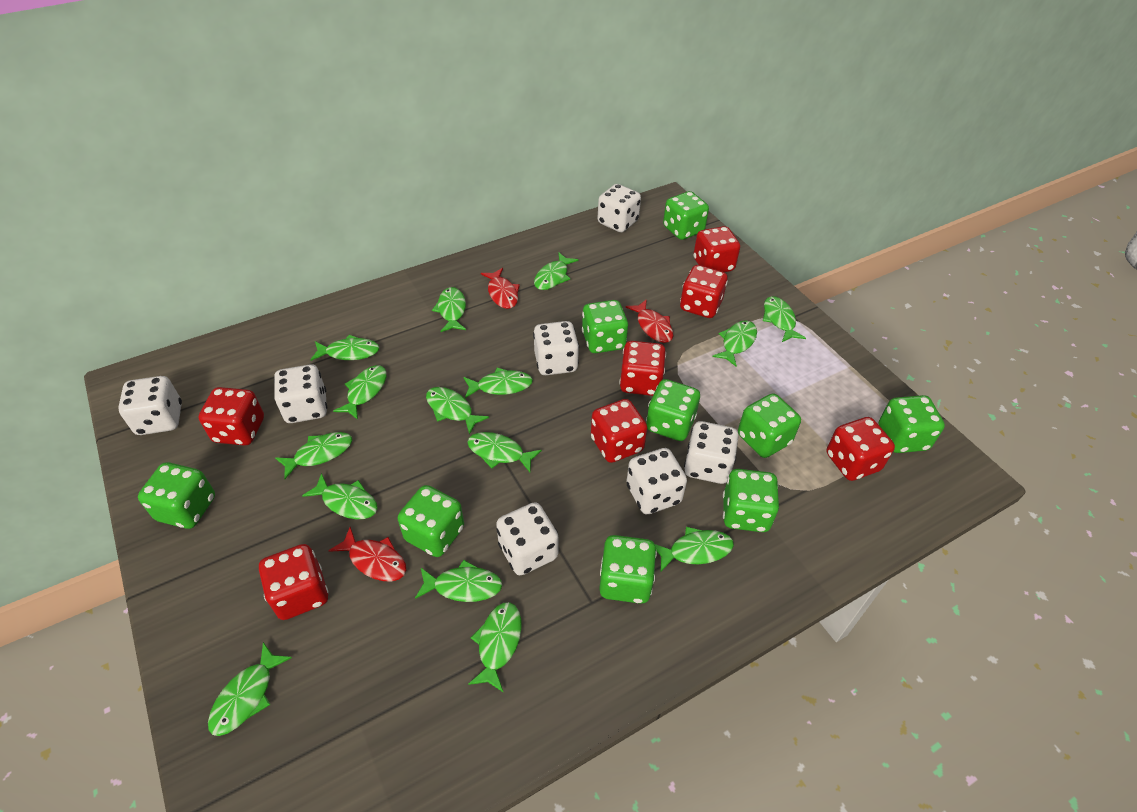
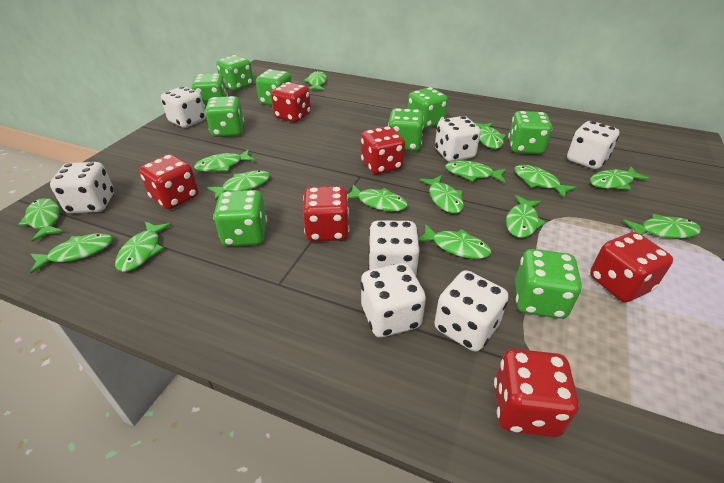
red dice: 7 -> 6
red fish: 3 -> 0

